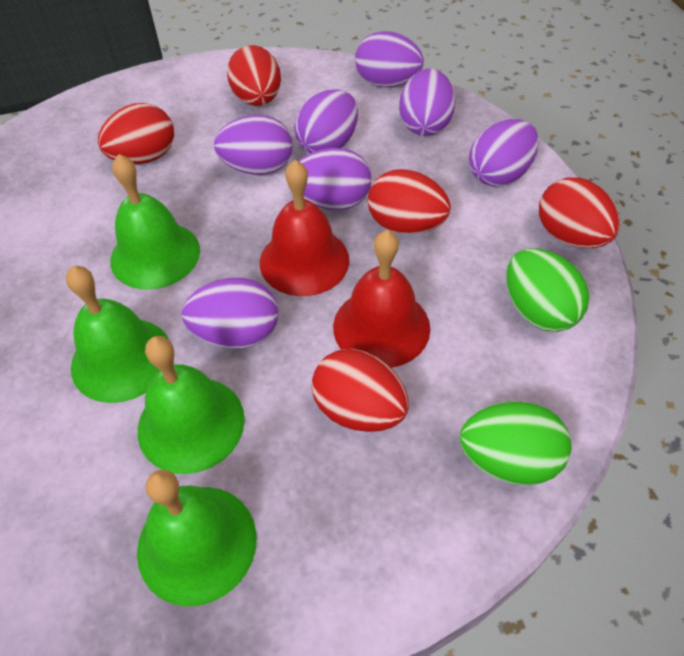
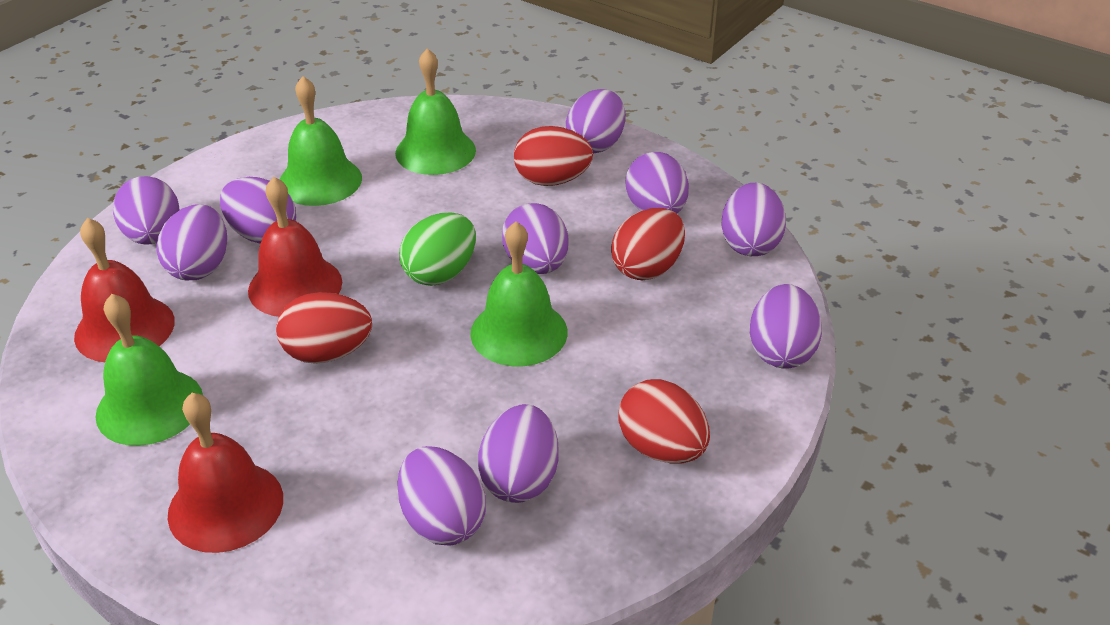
green egg: 2 -> 1
purple egg: 7 -> 10
red bell: 2 -> 3
red egg: 5 -> 4

